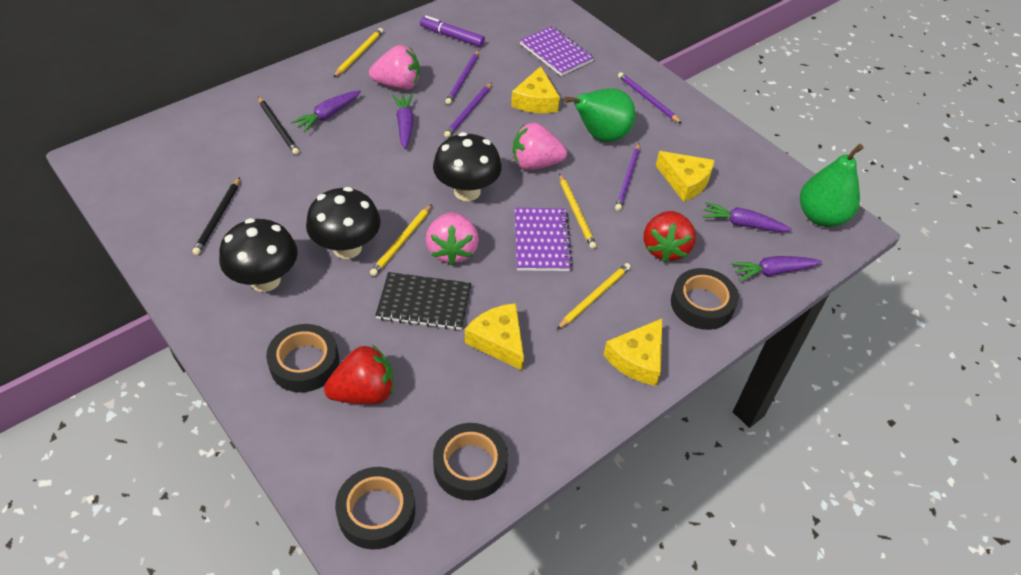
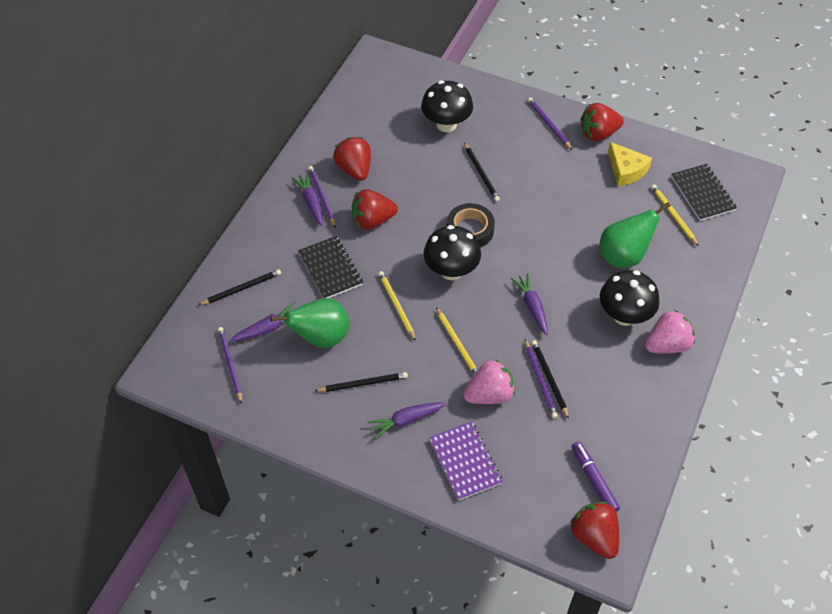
black notebook: 1 -> 2
black pencil: 2 -> 4
black tape: 4 -> 1
pink strawberry: 3 -> 2
purple notebook: 2 -> 1
red strawberry: 2 -> 4
yellow cheese: 4 -> 1
yellow pencil: 4 -> 3

